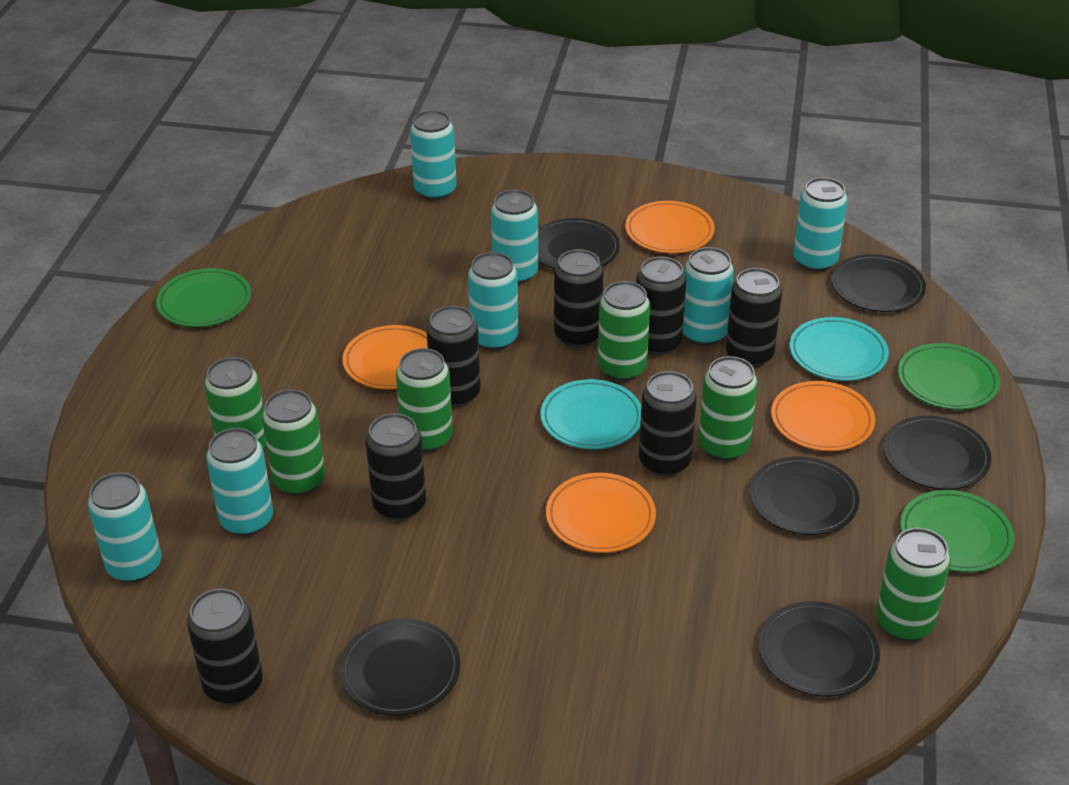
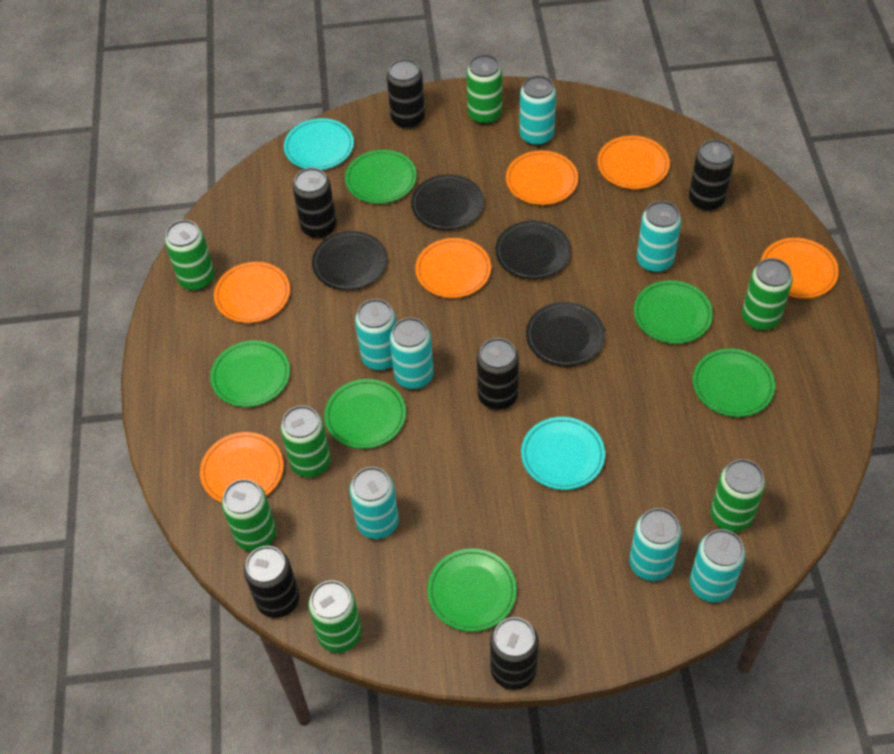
black can: 7 -> 6
black plate: 6 -> 4
green can: 6 -> 7
green plate: 3 -> 6
orange plate: 4 -> 6

